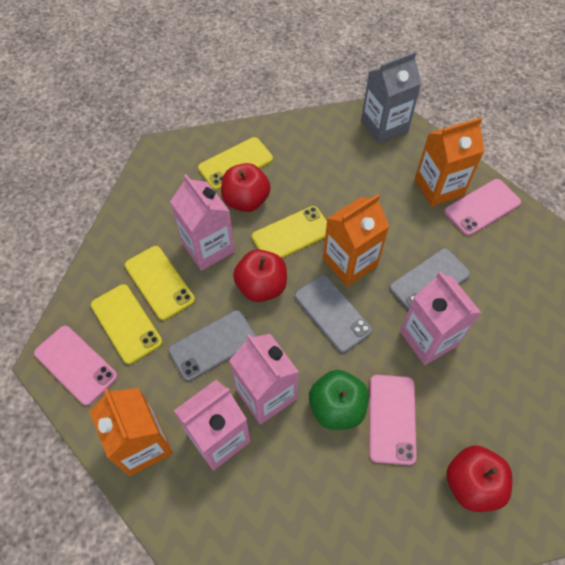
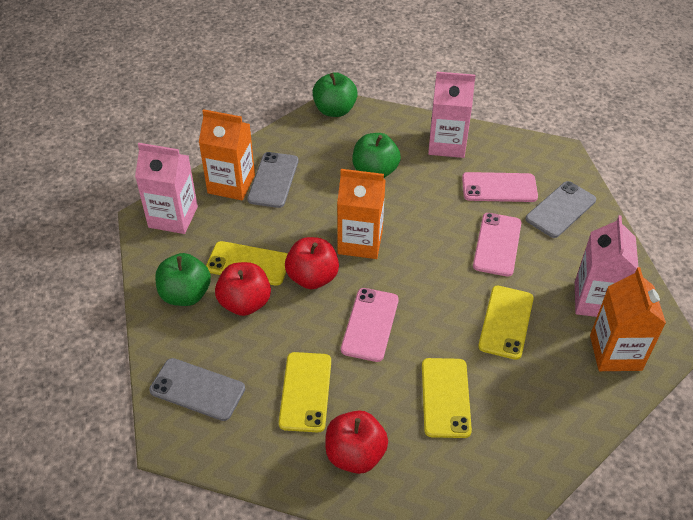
green apple: 1 -> 3
grey carton: 1 -> 0
pink carton: 4 -> 3

